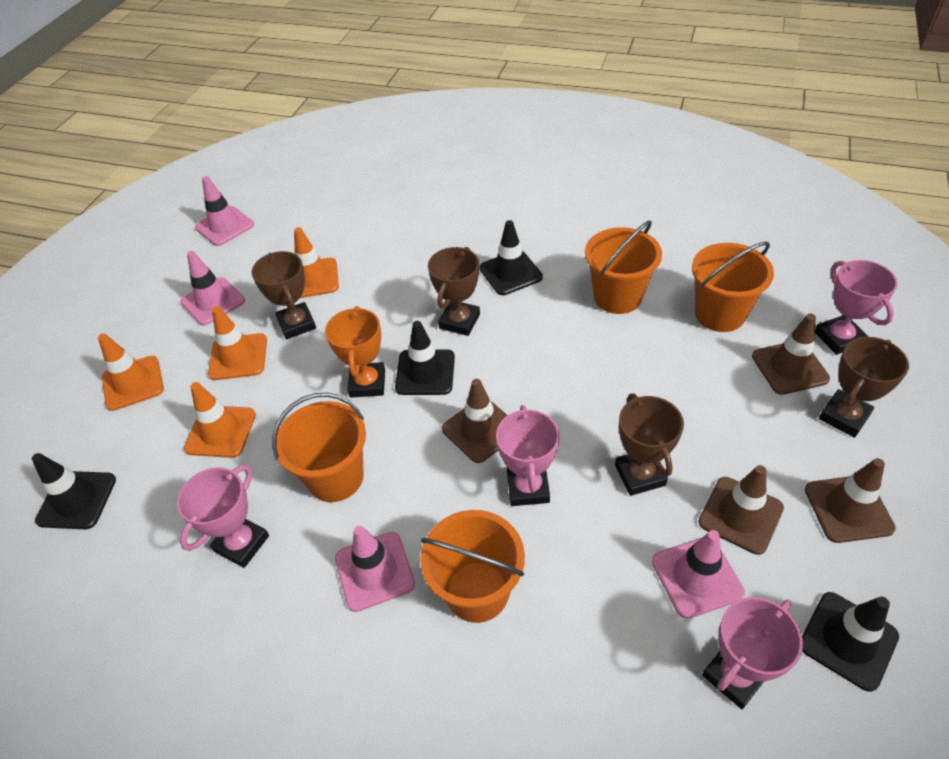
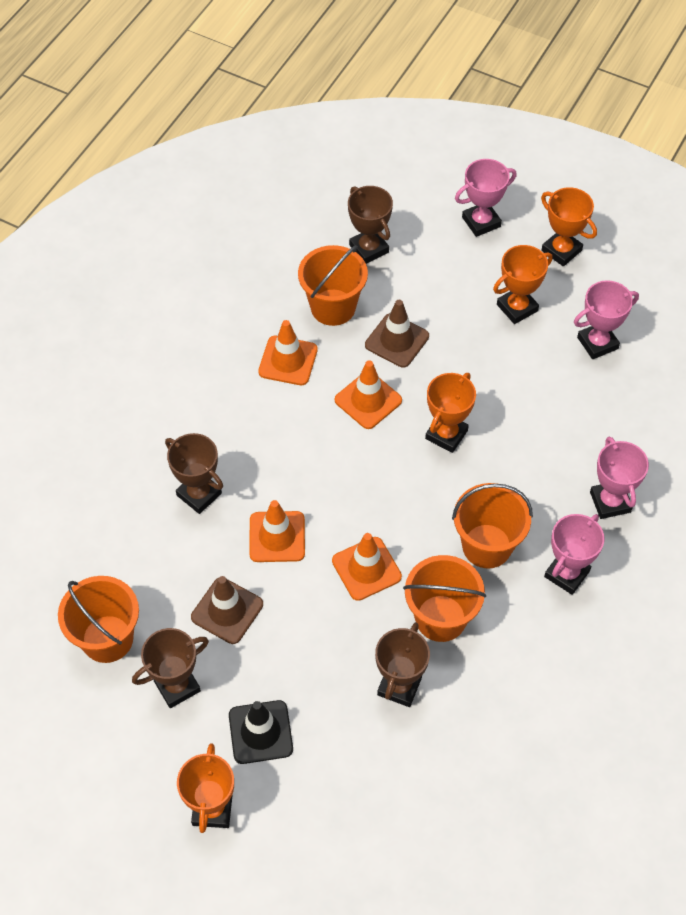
black traffic cone: 4 -> 1
brown traffic cone: 4 -> 2
orange trophy: 1 -> 4
pink traffic cone: 4 -> 0

